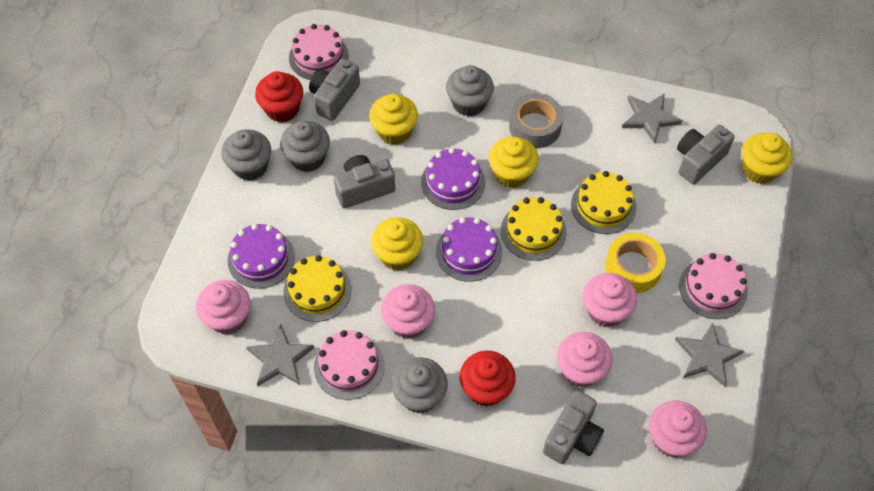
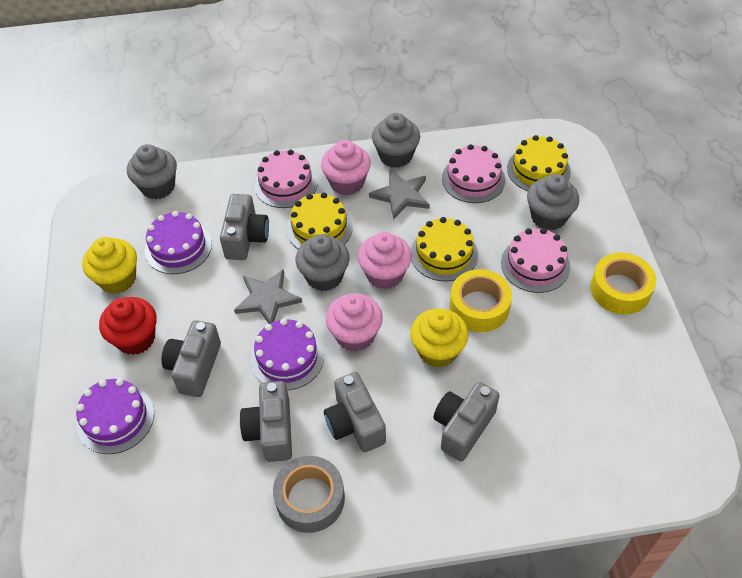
grey camera: 4 -> 5
grey star: 3 -> 2
pink cupcake: 5 -> 3
red cupcake: 2 -> 1
yellow cupcake: 4 -> 2
yellow tape: 1 -> 2

